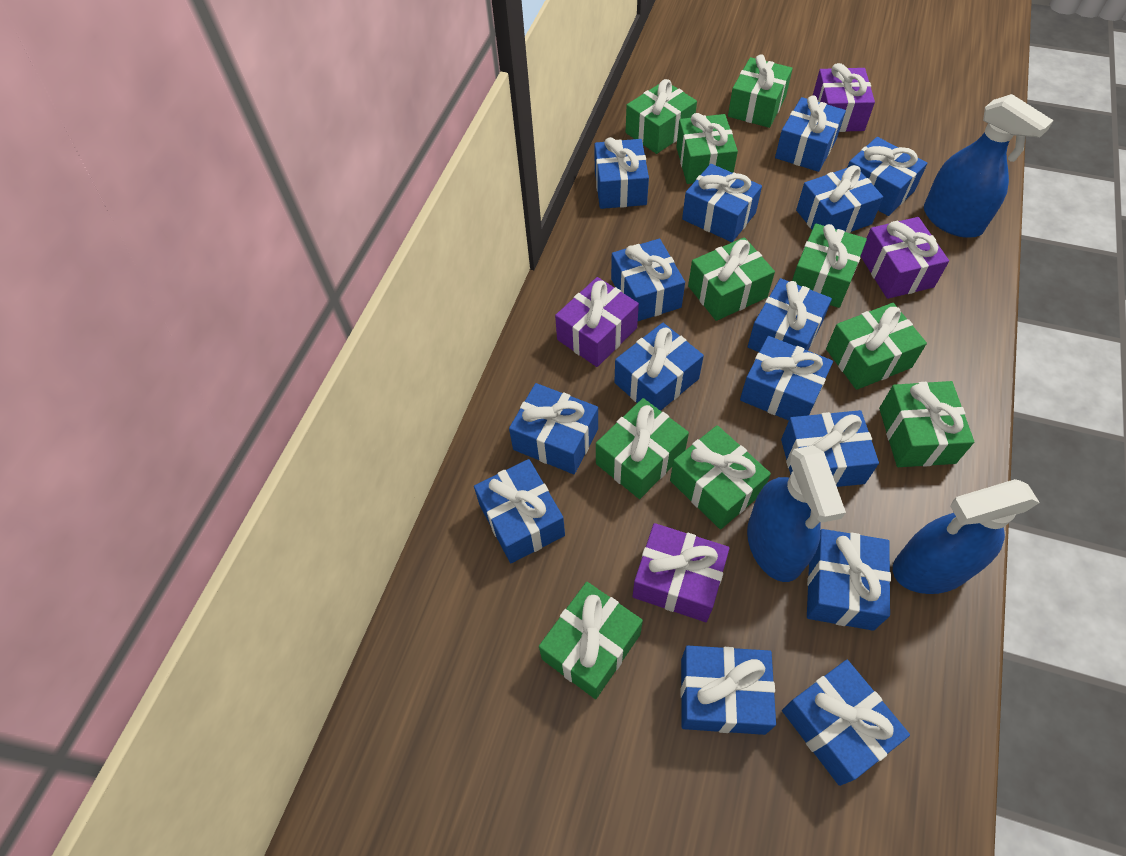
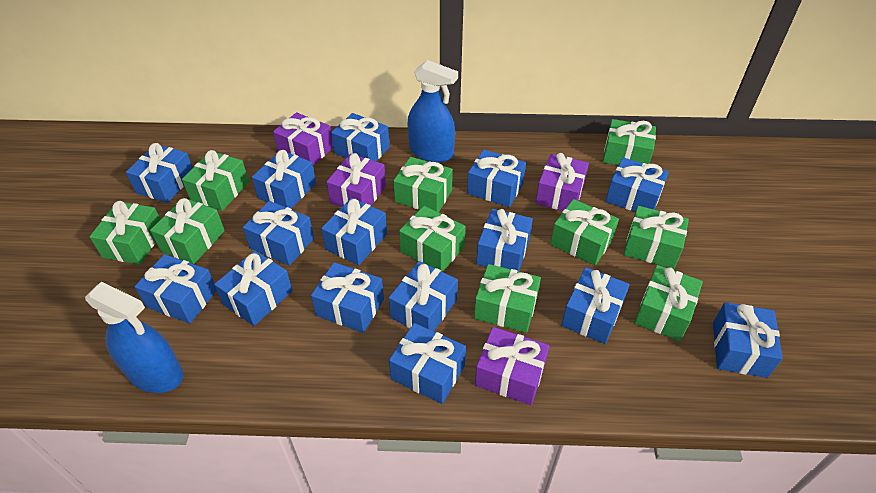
blue spray bottle: 3 -> 2

